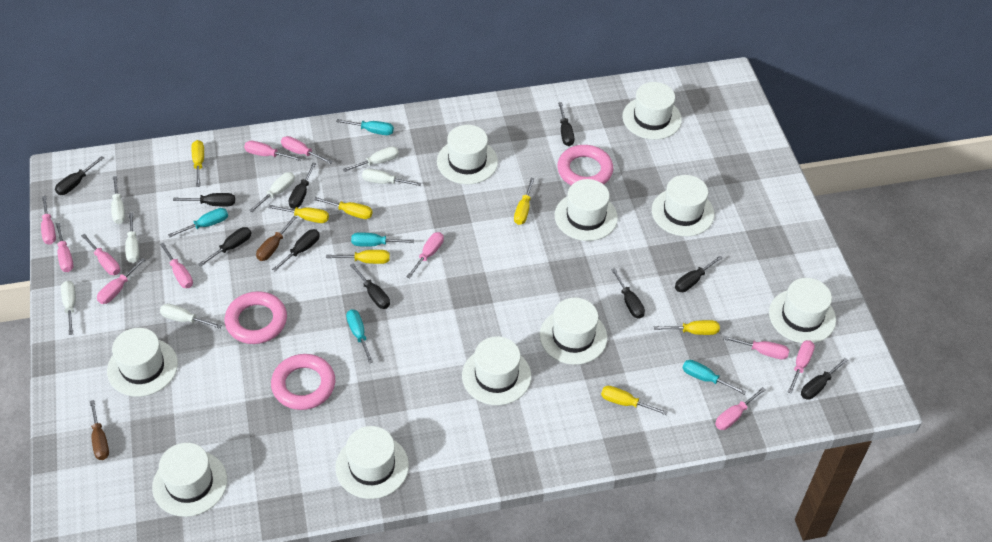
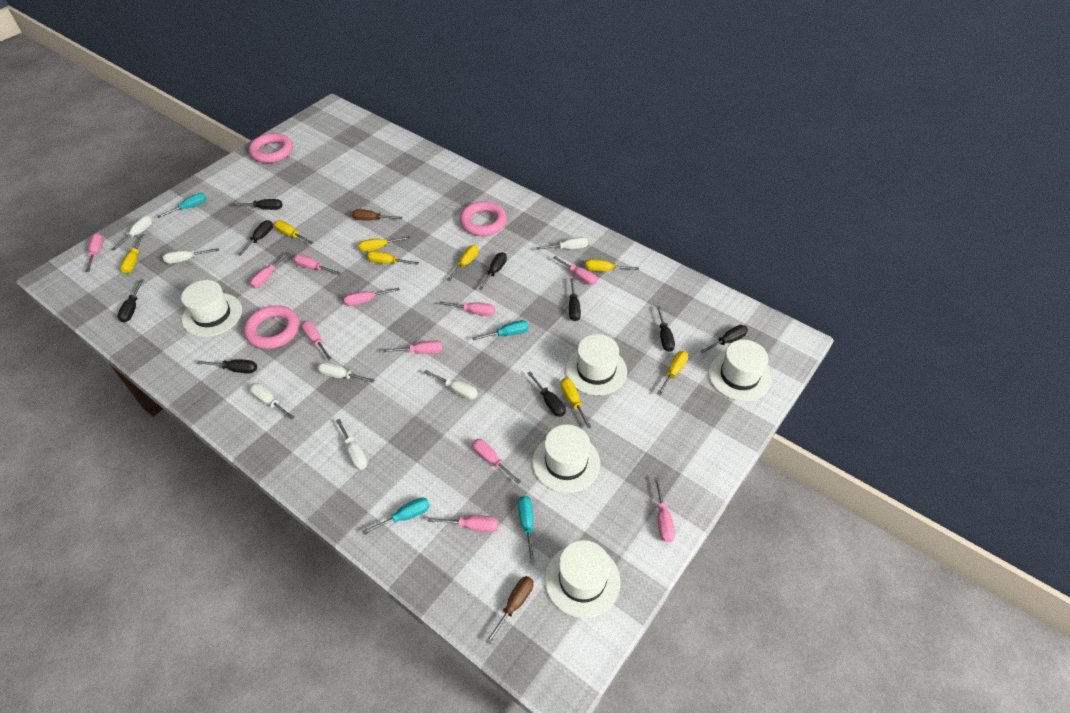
black screwdriver: 10 -> 9
turquoise screwdriver: 5 -> 4
white hat: 10 -> 5
yellow screwdriver: 7 -> 8

